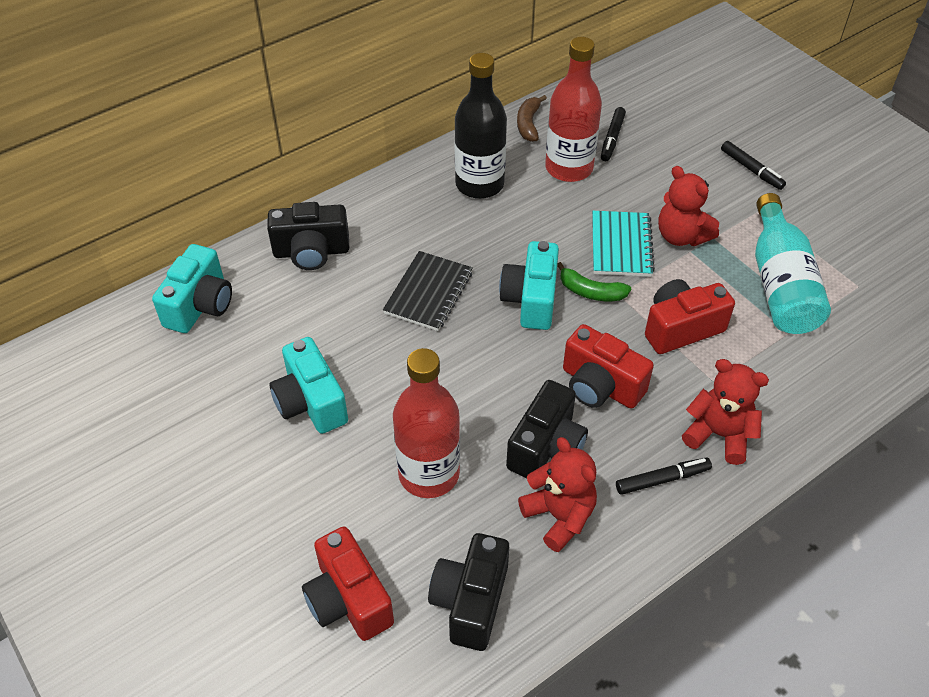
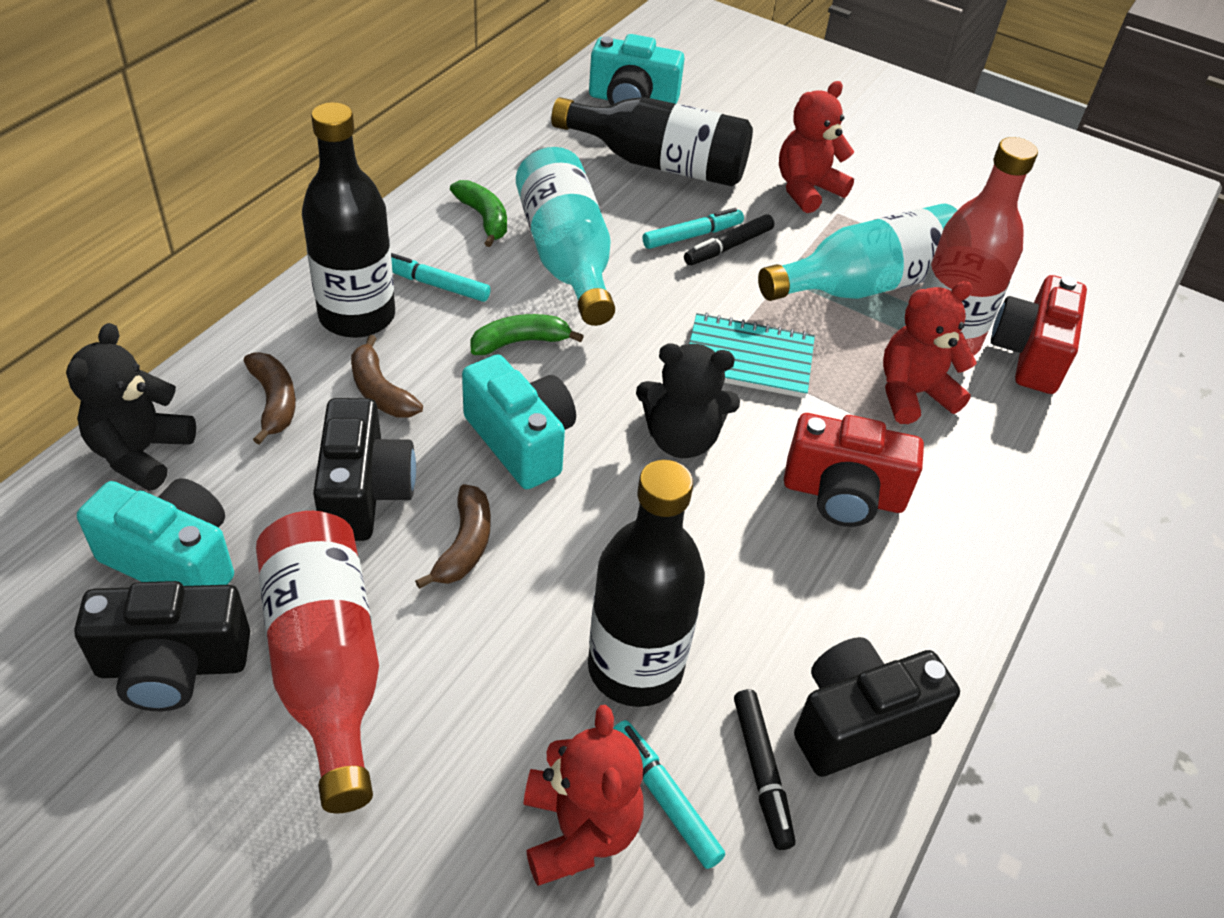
black bottle: 1 -> 3
black marker: 3 -> 2
black notebook: 1 -> 0
black teddy bear: 0 -> 2
brown banana: 1 -> 3
green banana: 1 -> 2
red camera: 3 -> 2
turquoise bottle: 1 -> 2
turquoise marker: 0 -> 3

